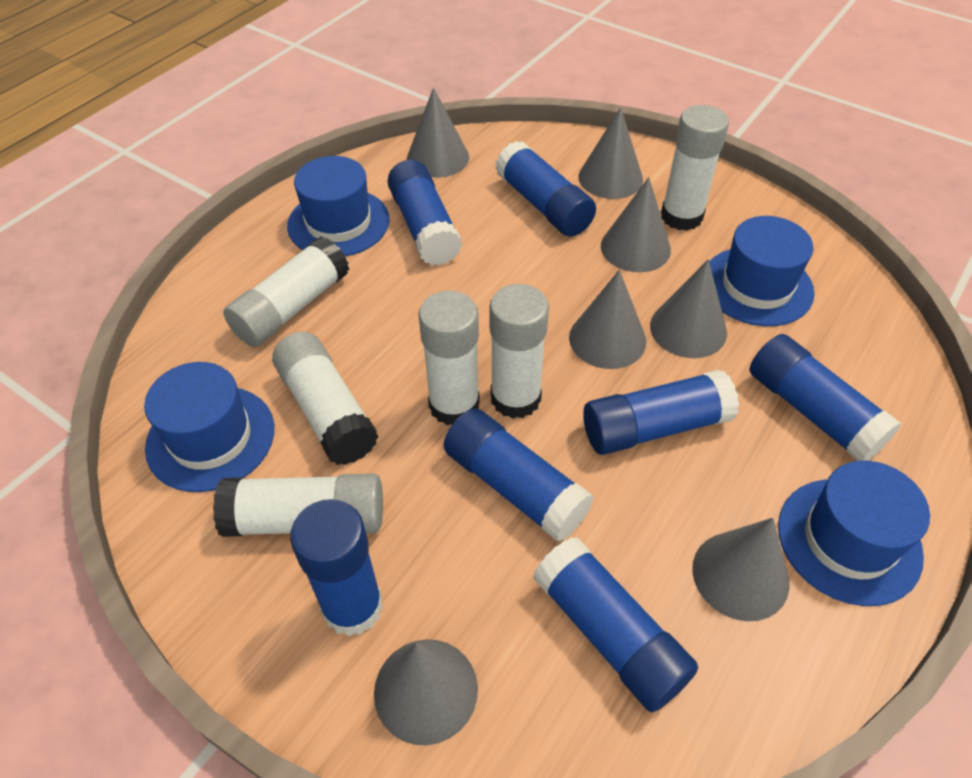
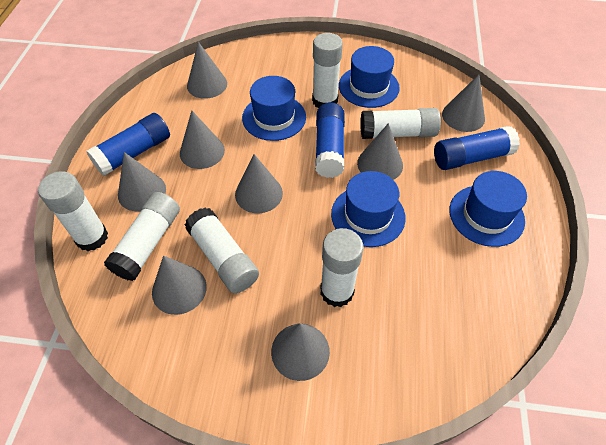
blue glue stick: 7 -> 3
grey cone: 7 -> 8

